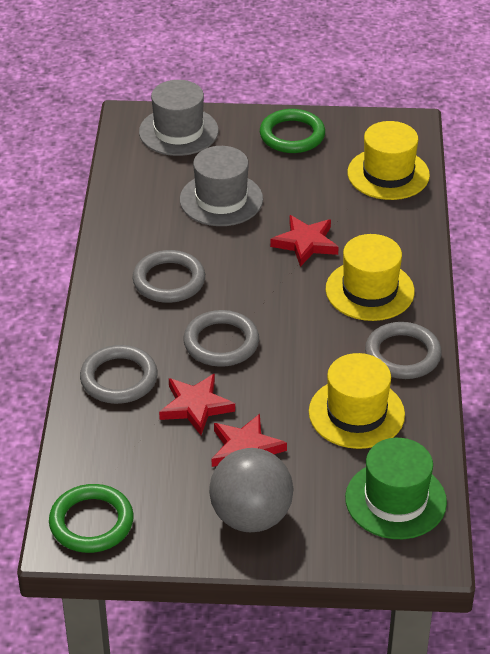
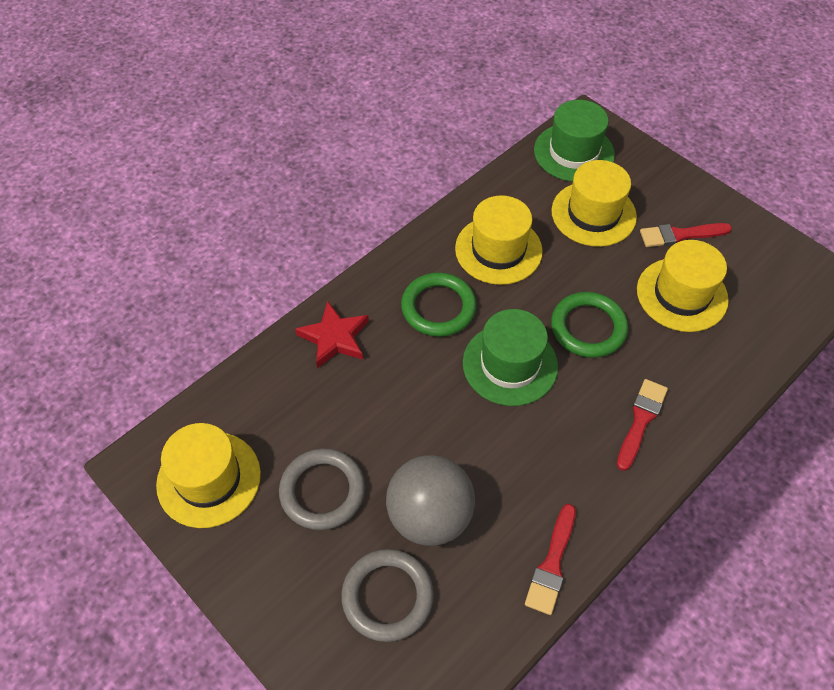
green hat: 1 -> 2
grey hat: 2 -> 0
grey ring: 4 -> 2
red brush: 0 -> 3
red star: 3 -> 1
yellow hat: 3 -> 4

